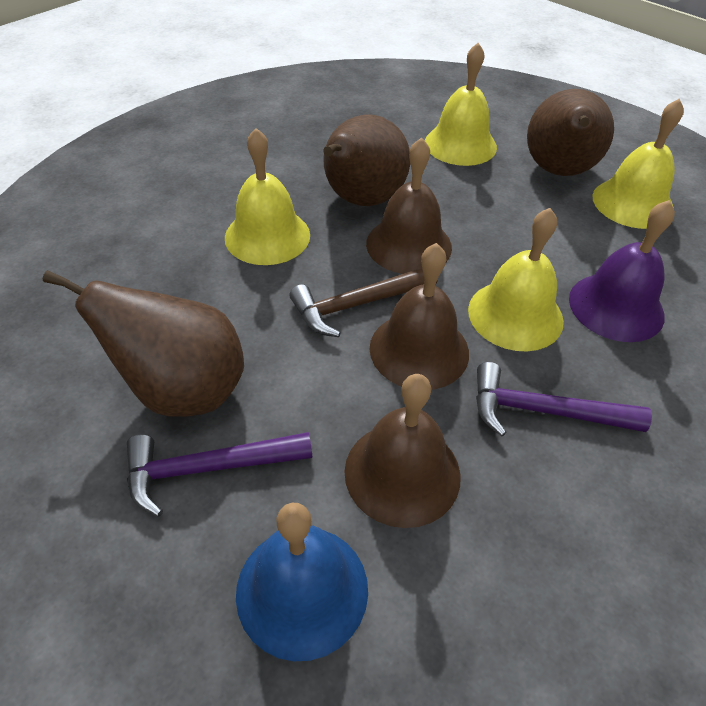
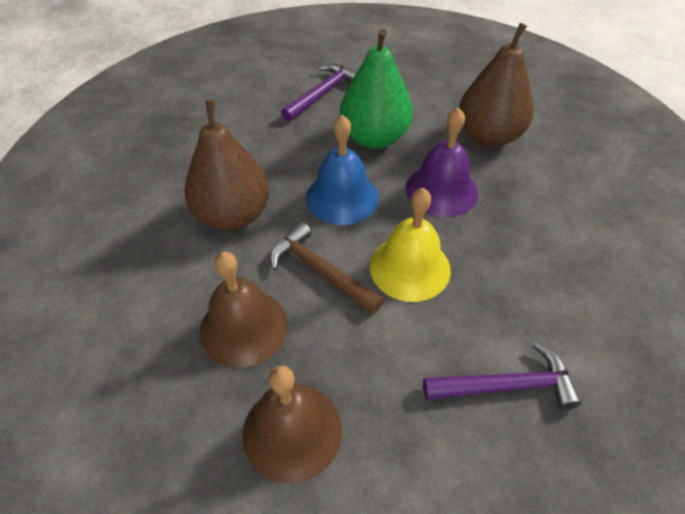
brown bell: 3 -> 2
brown pear: 3 -> 2
green pear: 0 -> 1
yellow bell: 4 -> 1

